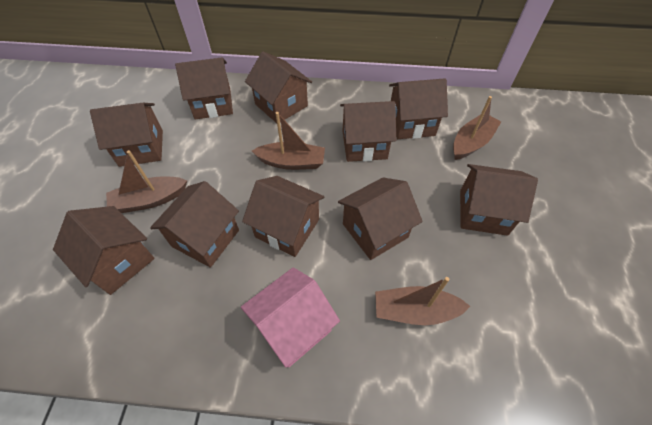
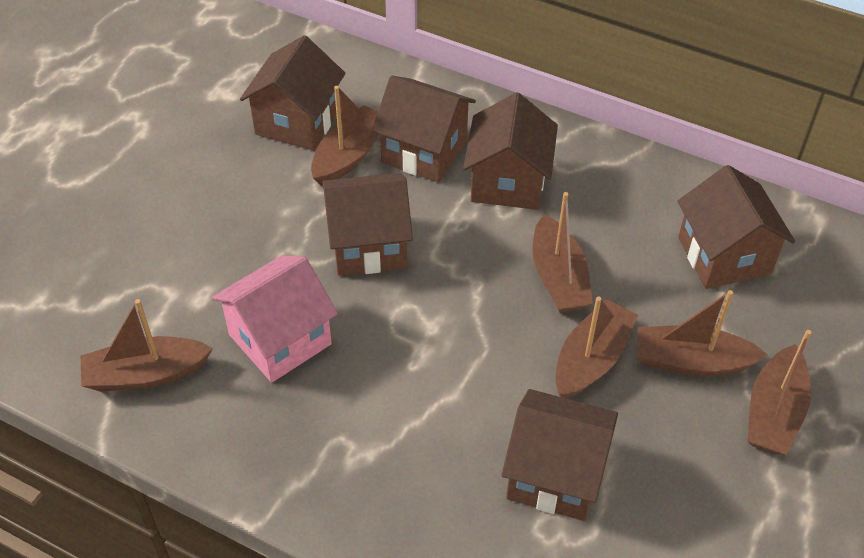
brown boat: 4 -> 6
brown house: 10 -> 6

